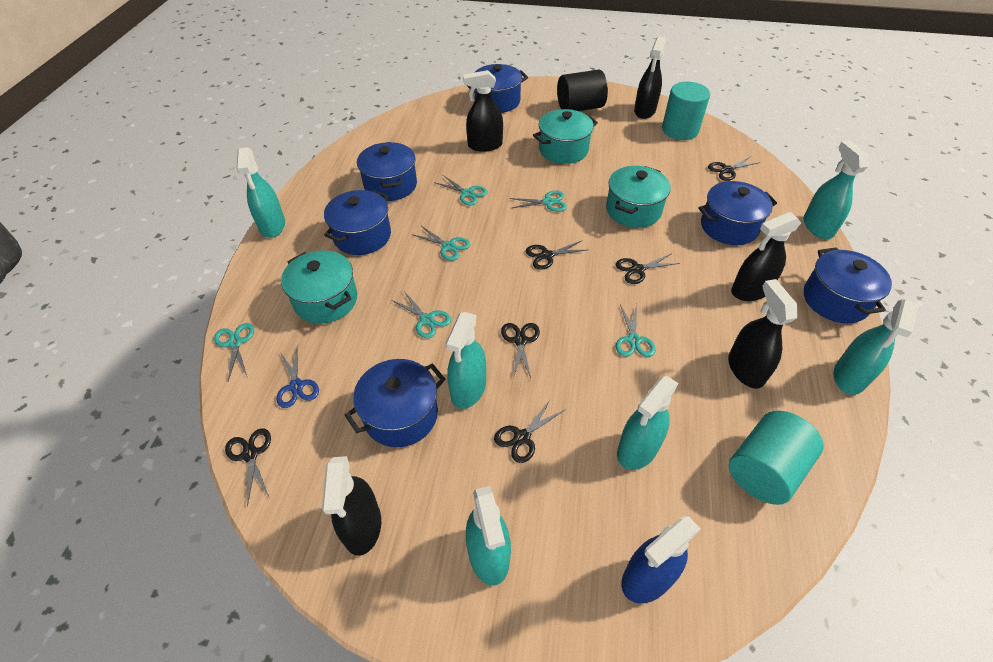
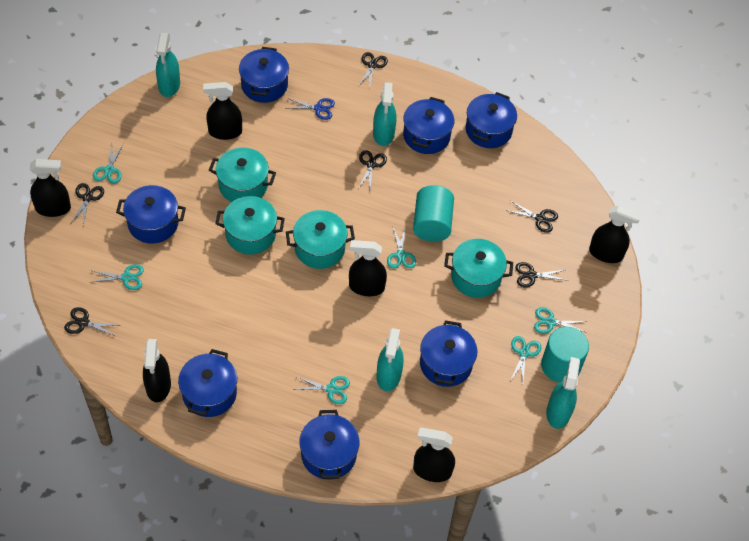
black cylinder: 1 -> 0
black spray bottle: 5 -> 6
blue pot: 6 -> 7
blue spray bottle: 1 -> 0
turquoise pot: 3 -> 4
turquoise spray bottle: 6 -> 4

